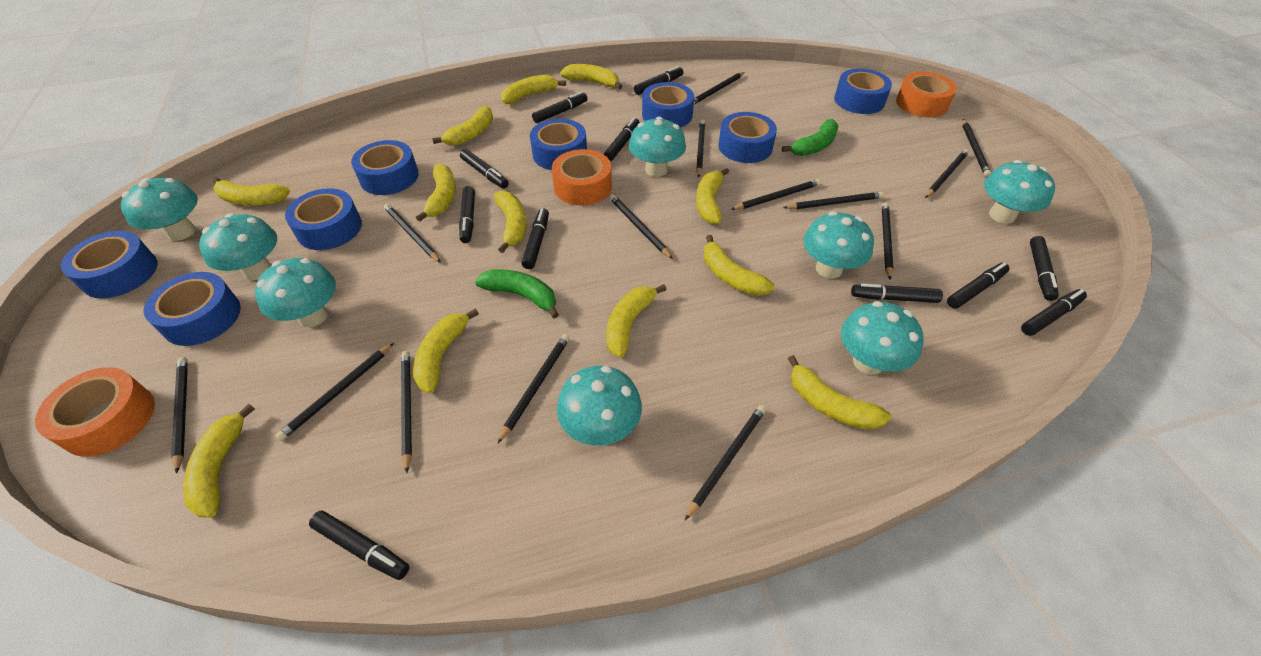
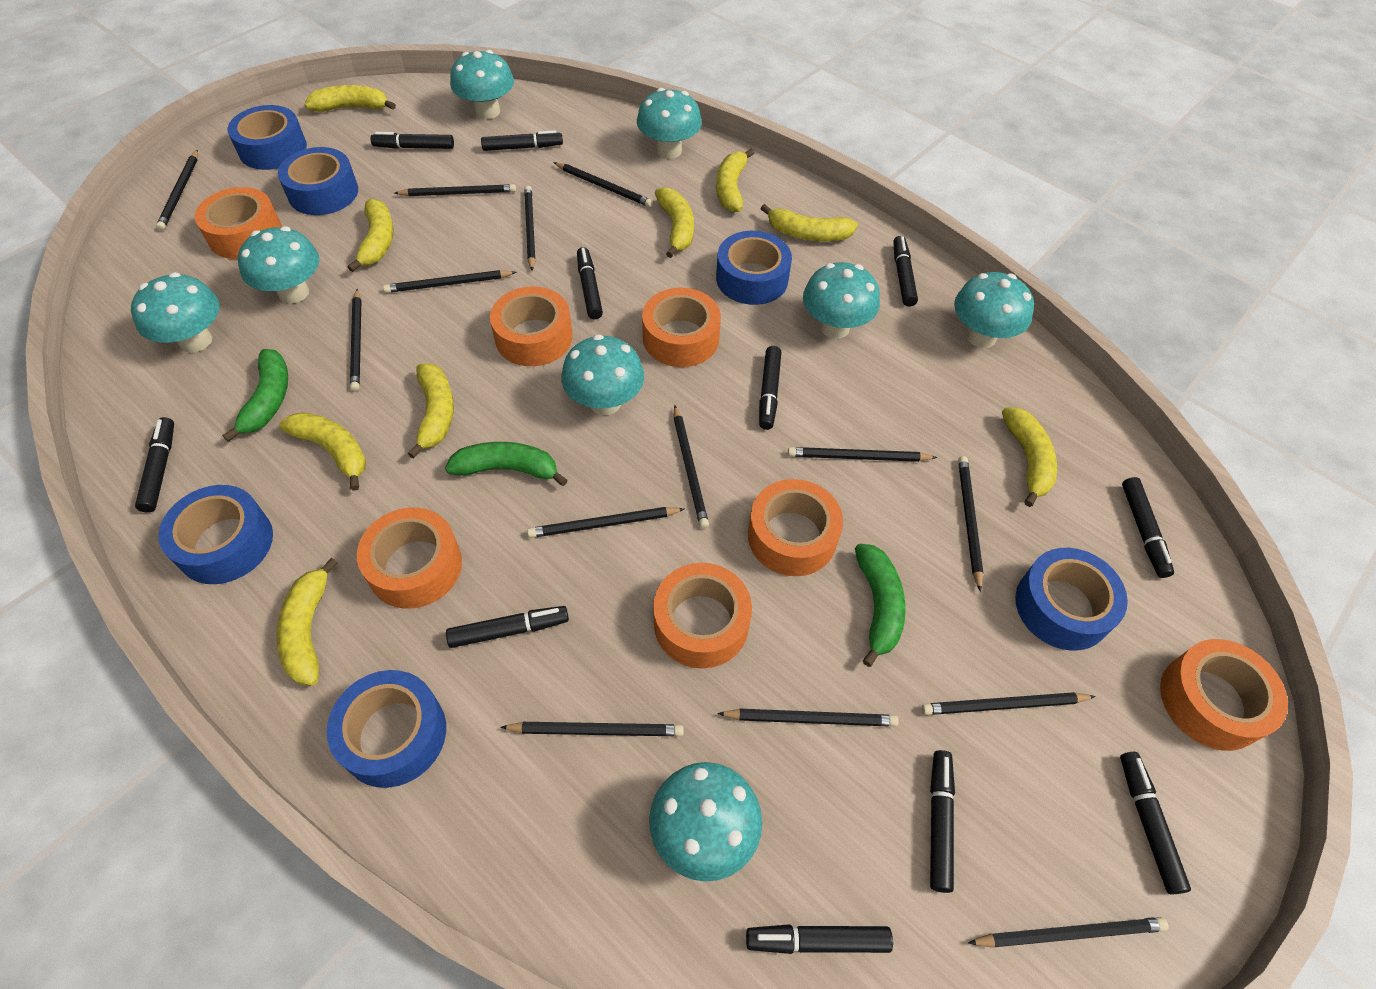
blue tape: 8 -> 6
green banana: 2 -> 3
orange tape: 3 -> 7
yellow banana: 12 -> 9

